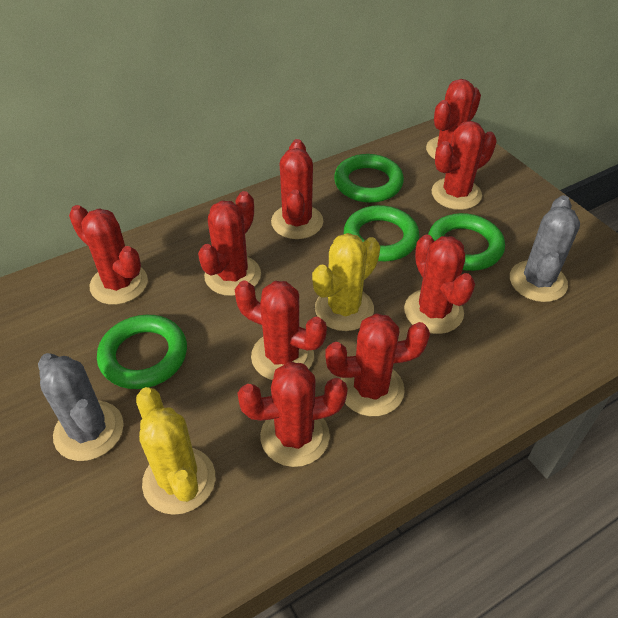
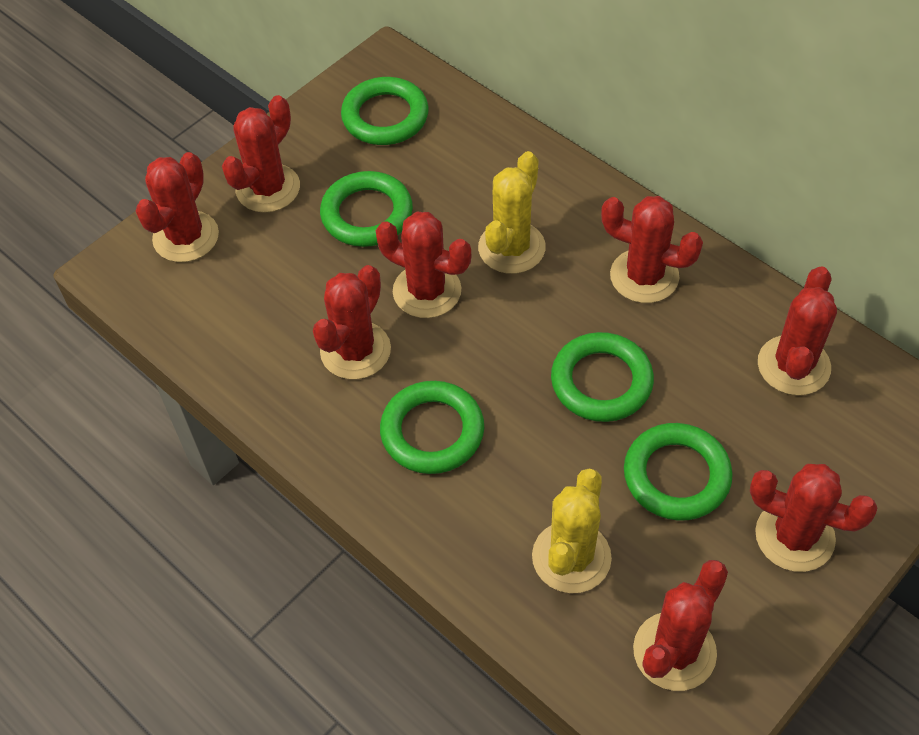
green ring: 4 -> 5
grey cactus: 2 -> 0
red cactus: 9 -> 8

